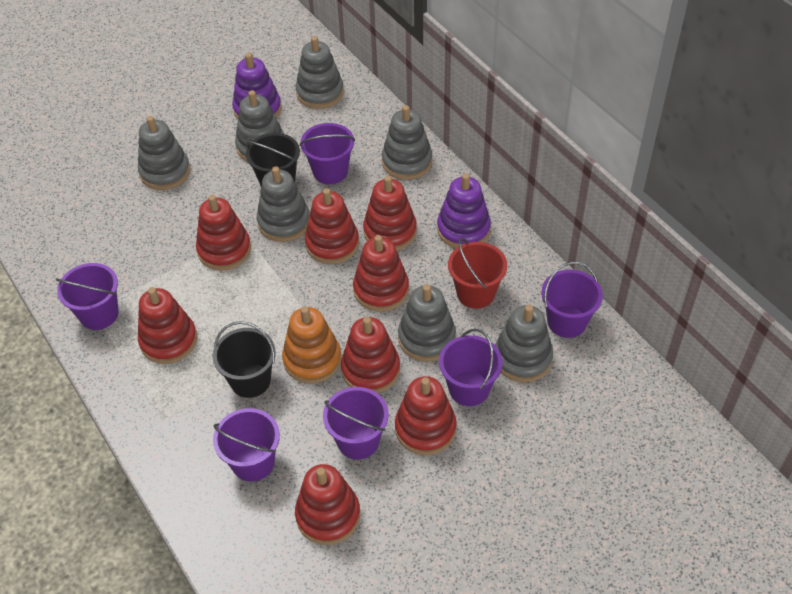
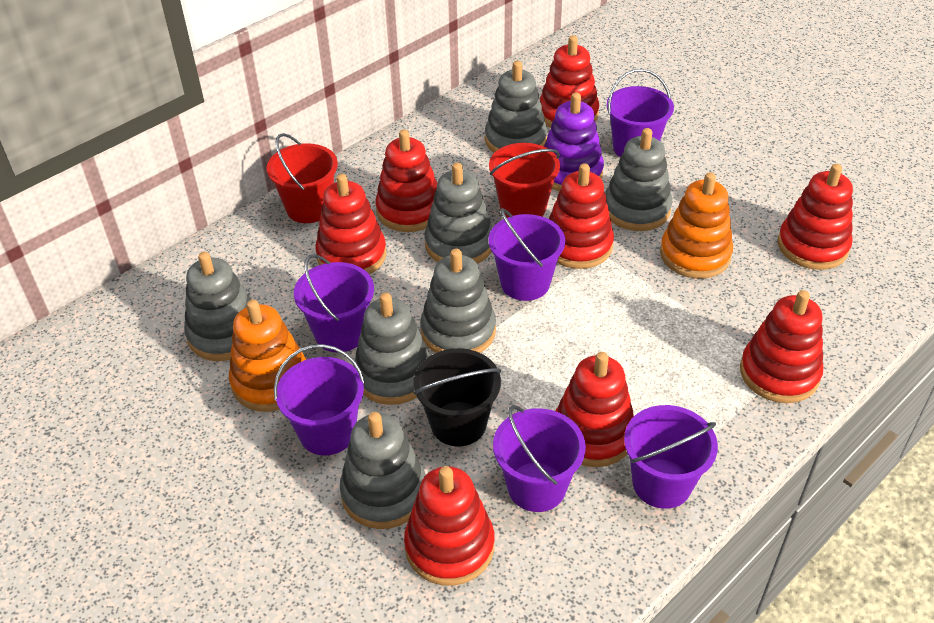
black bucket: 2 -> 1
orange stacking toy: 1 -> 2
purple stacking toy: 2 -> 1
red bucket: 1 -> 2

